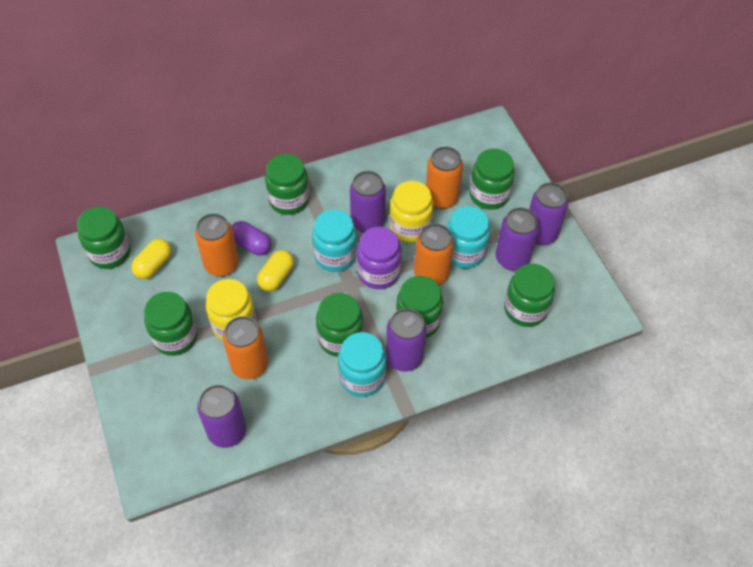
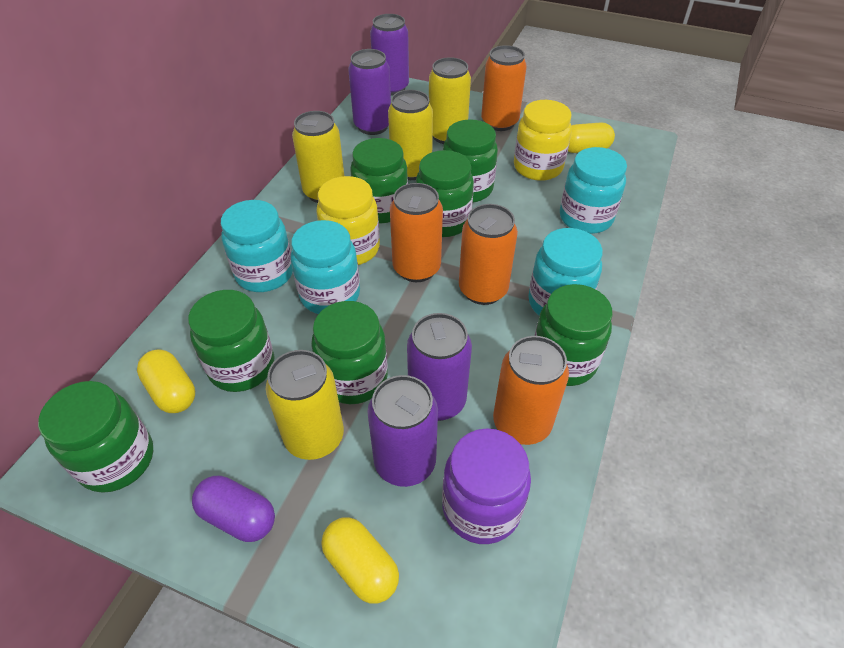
purple can: 5 -> 4
turquoise jar: 3 -> 4
yellow can: 0 -> 4
yellow capsule: 2 -> 3

